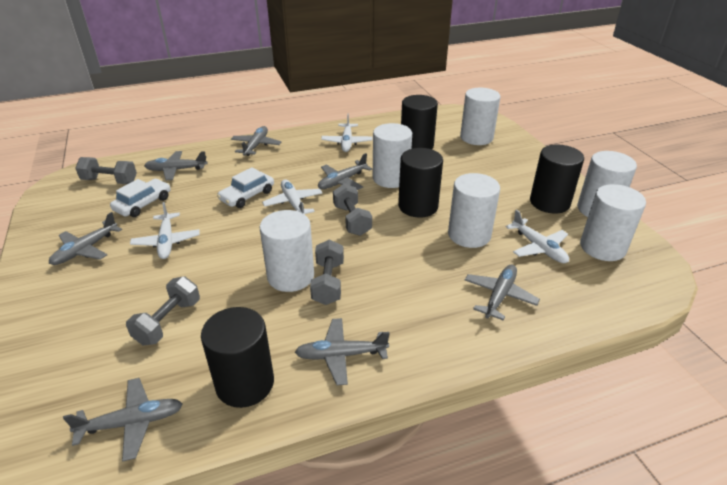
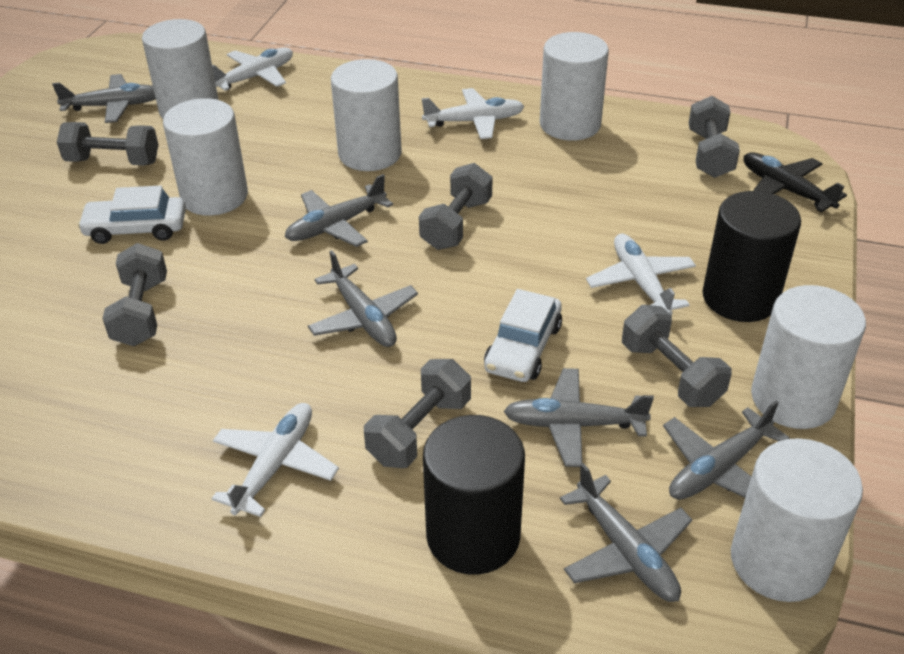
black cylinder: 4 -> 2
black plane: 0 -> 1
grey dumbbell: 4 -> 6
grey plane: 7 -> 6

